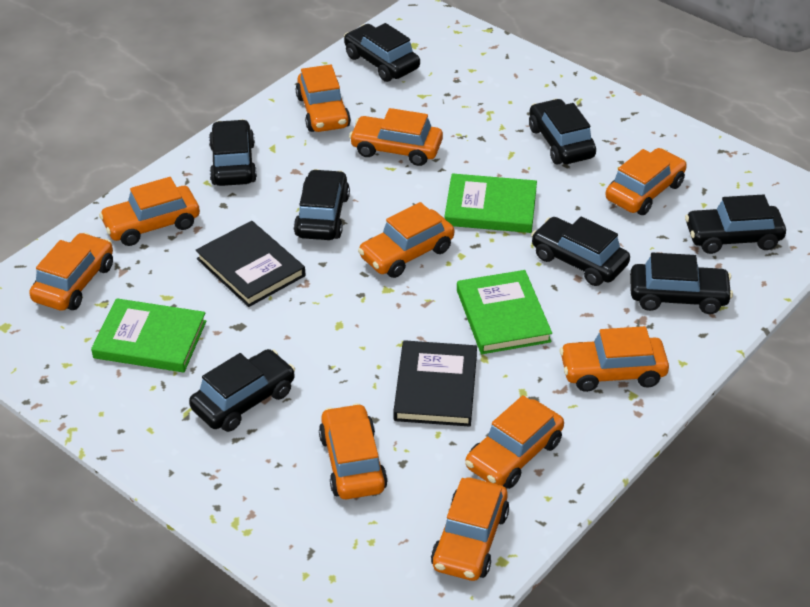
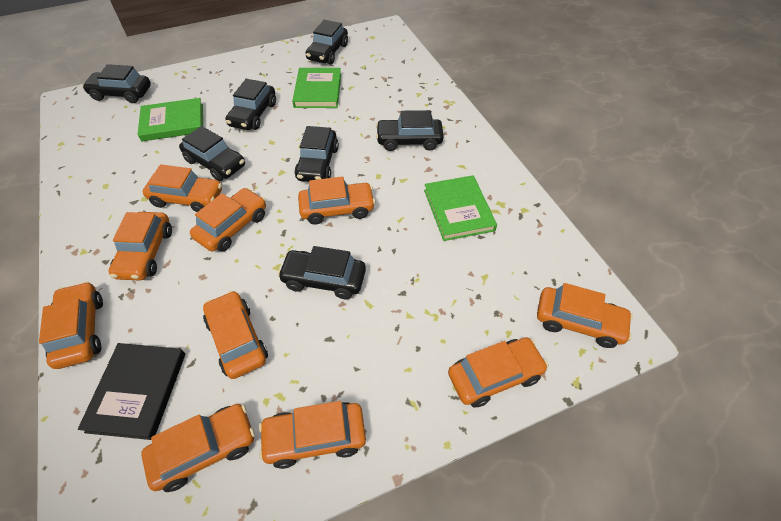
black book: 2 -> 1
black car: 8 -> 7

